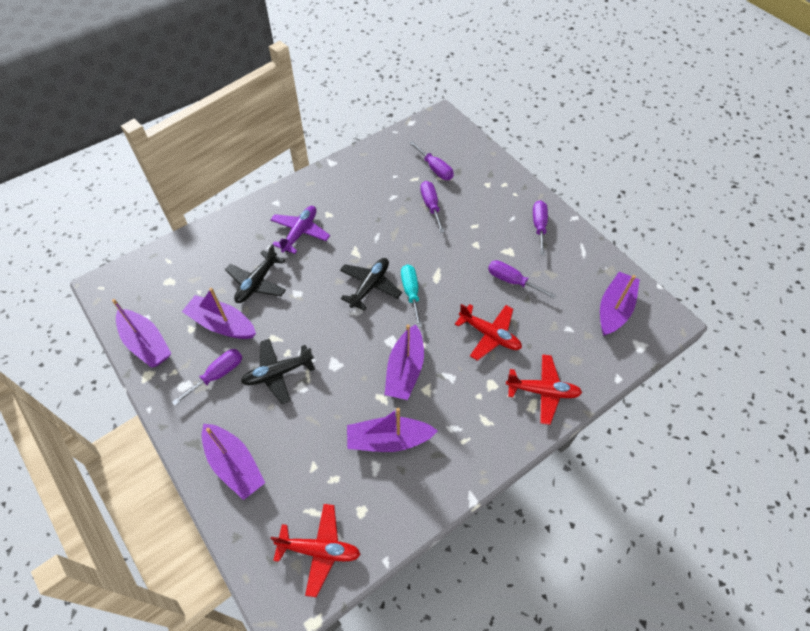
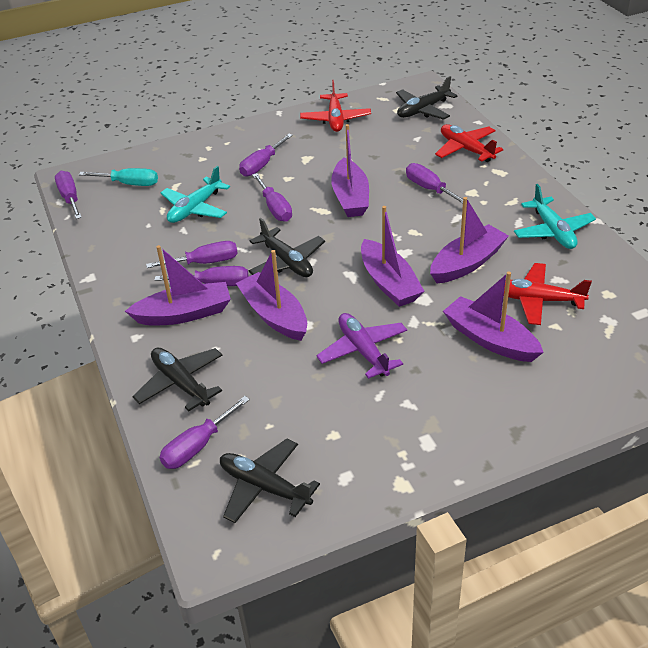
black plane: 3 -> 4
purple screwdriver: 5 -> 7
turquoise plane: 0 -> 2

